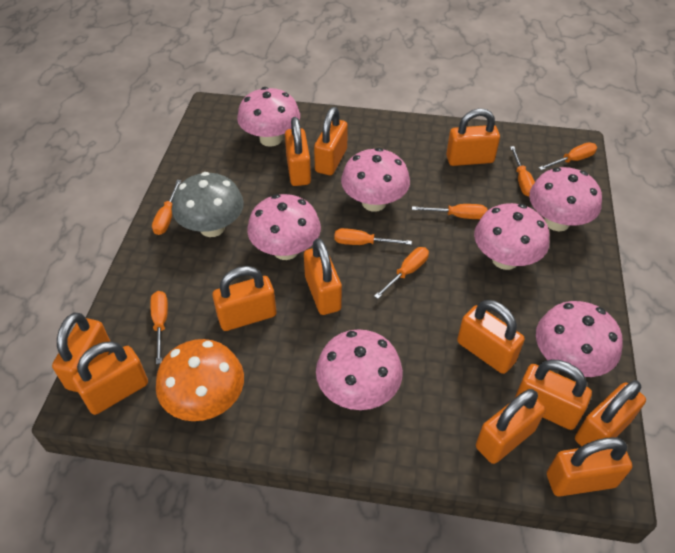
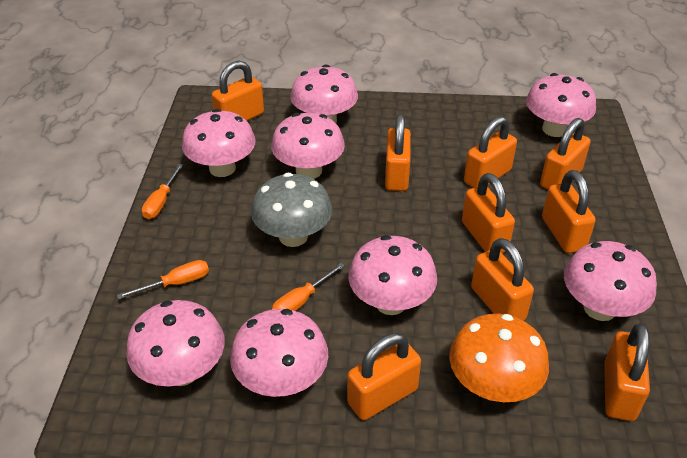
orange padlock: 12 -> 9
orange screwdriver: 7 -> 3
pink mushroom: 7 -> 8

